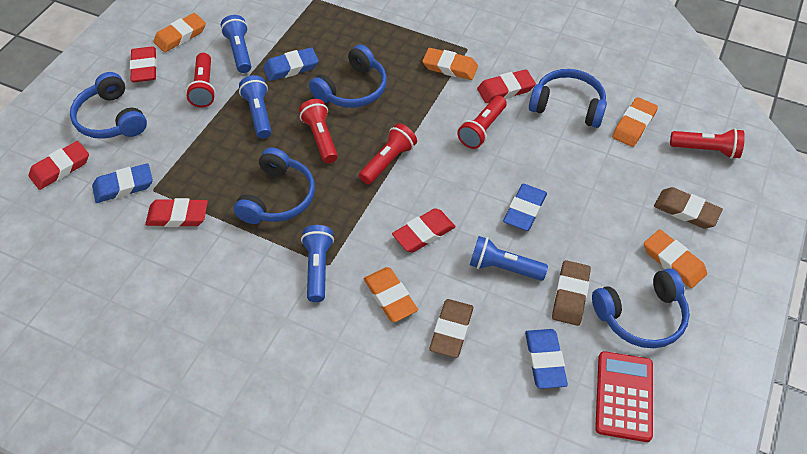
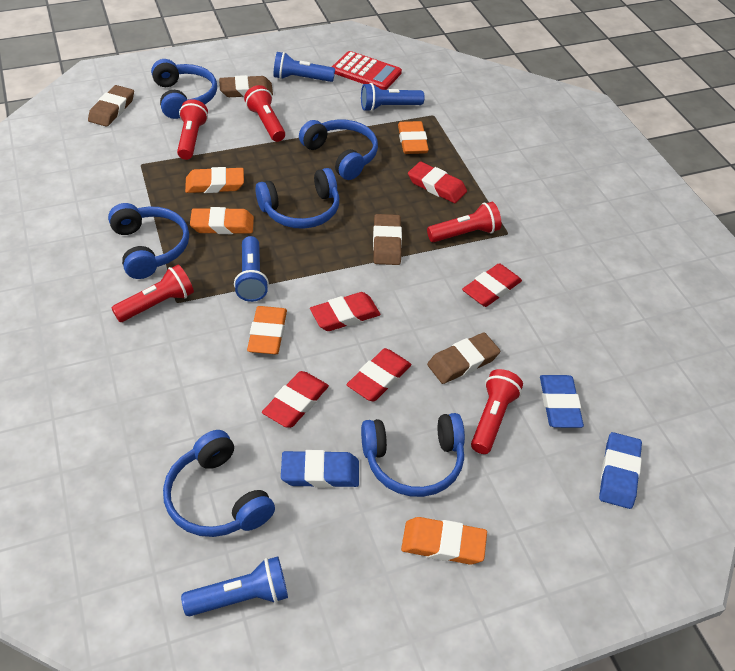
blue eraser: 4 -> 3
blue headphones: 5 -> 6
brown eraser: 3 -> 4

